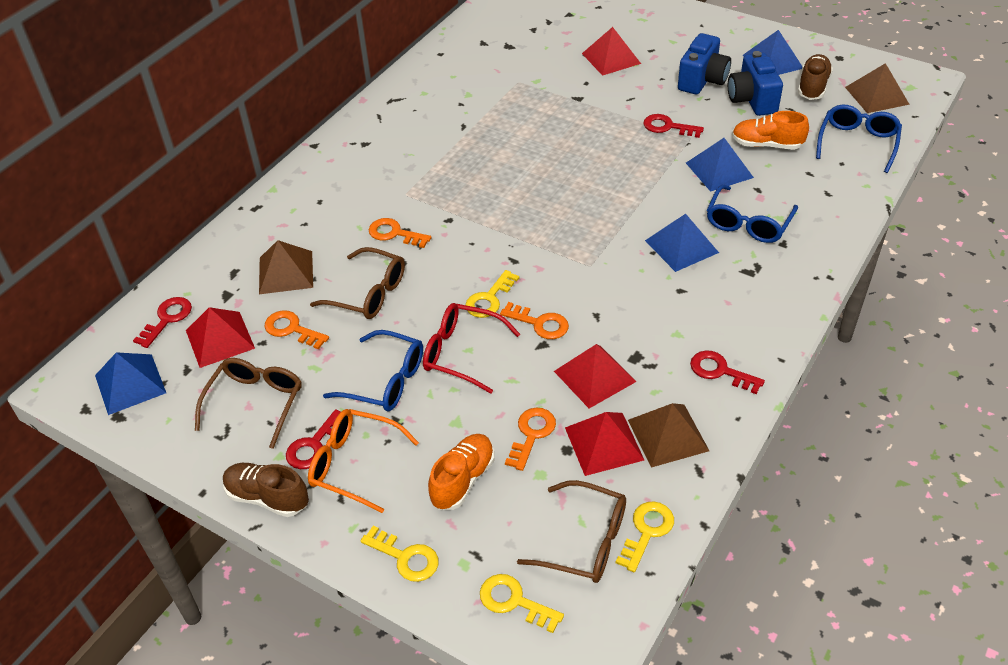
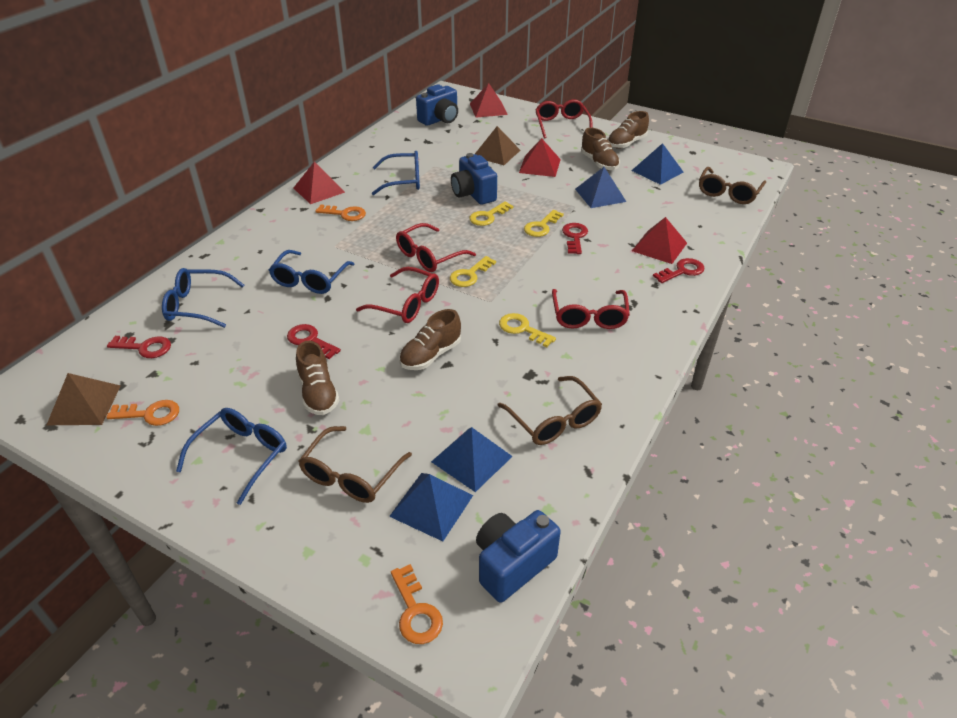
blue camera: 2 -> 3
blue glasses: 3 -> 4
brown pyramid: 3 -> 2
brown shoe: 2 -> 4
orange glasses: 1 -> 0
orange key: 4 -> 3
orange shoe: 2 -> 0
red glasses: 1 -> 4

